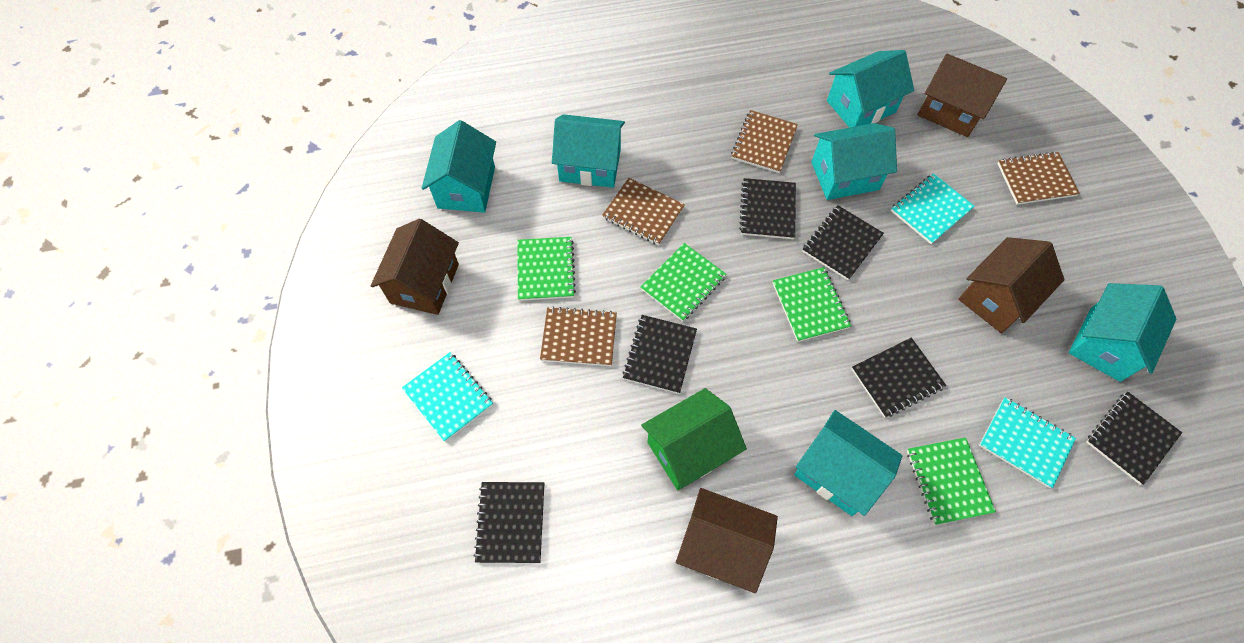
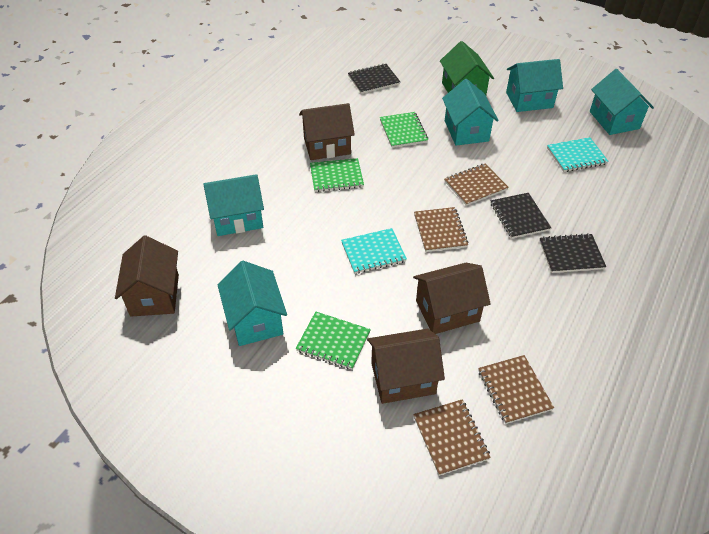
black notebook: 6 -> 3
green notebook: 4 -> 3
turquoise house: 6 -> 5
turquoise notebook: 3 -> 2

